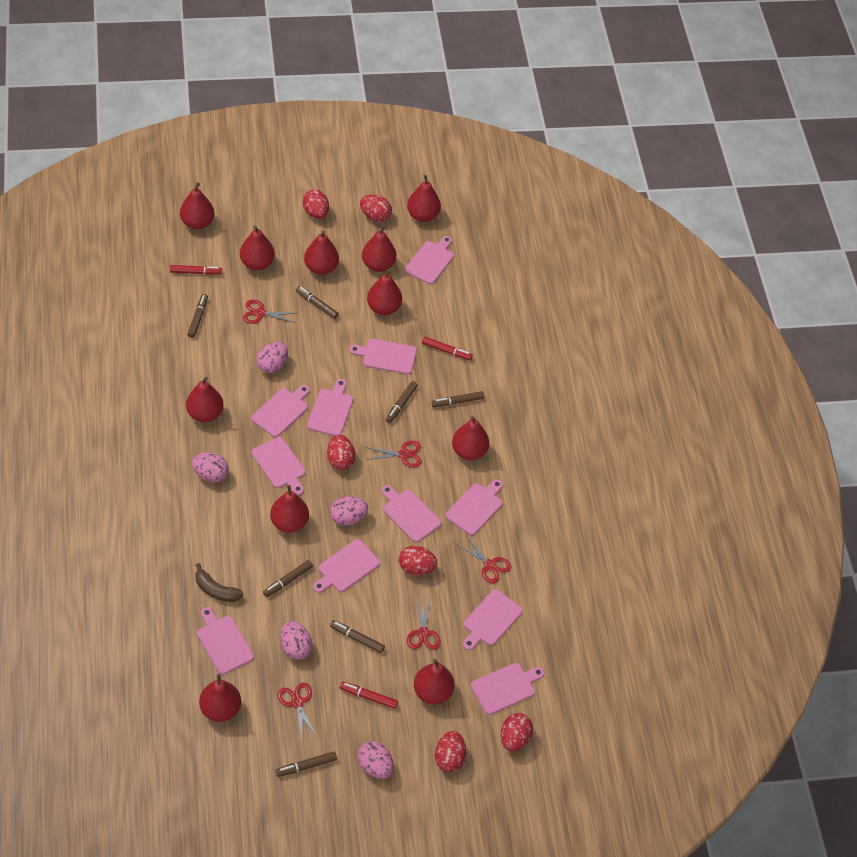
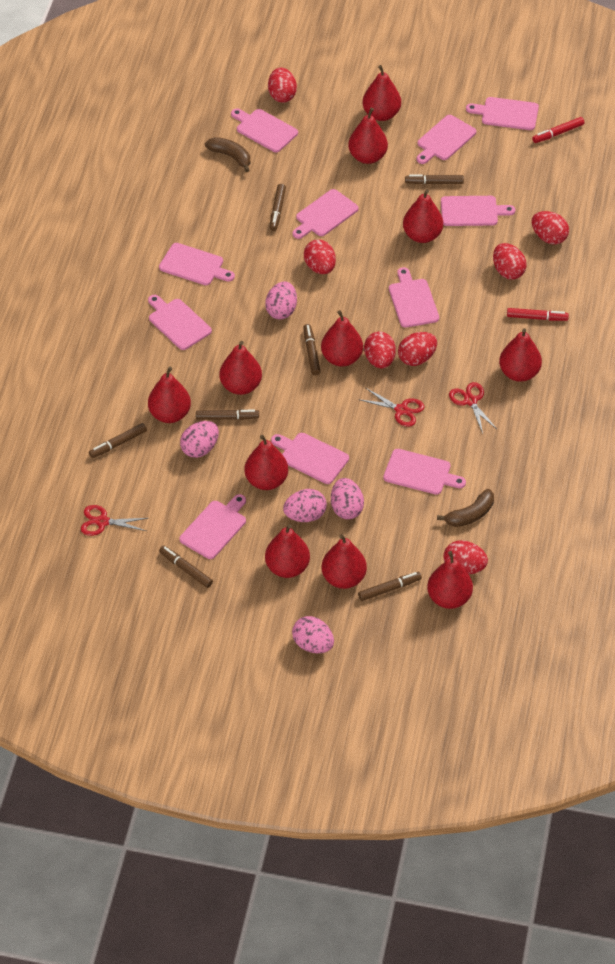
brown banana: 1 -> 2
red egg: 6 -> 7
red marker: 3 -> 2
red scissors: 5 -> 3

